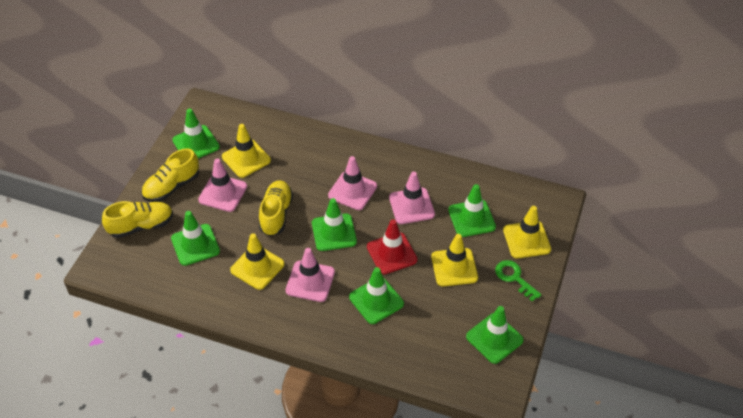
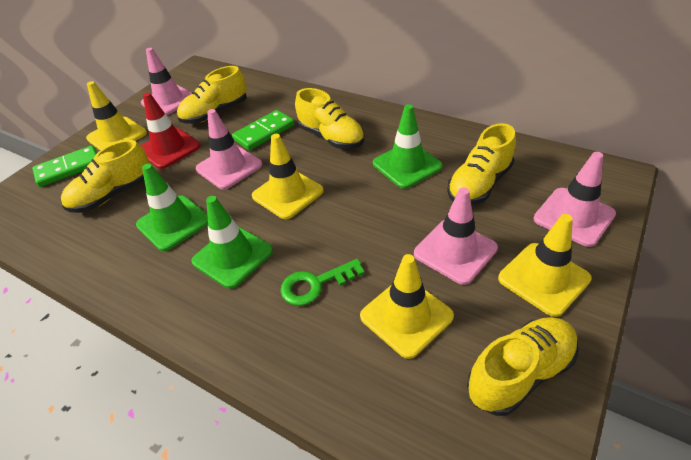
green domino: 0 -> 2
green traffic cone: 6 -> 3
yellow shoe: 3 -> 5

